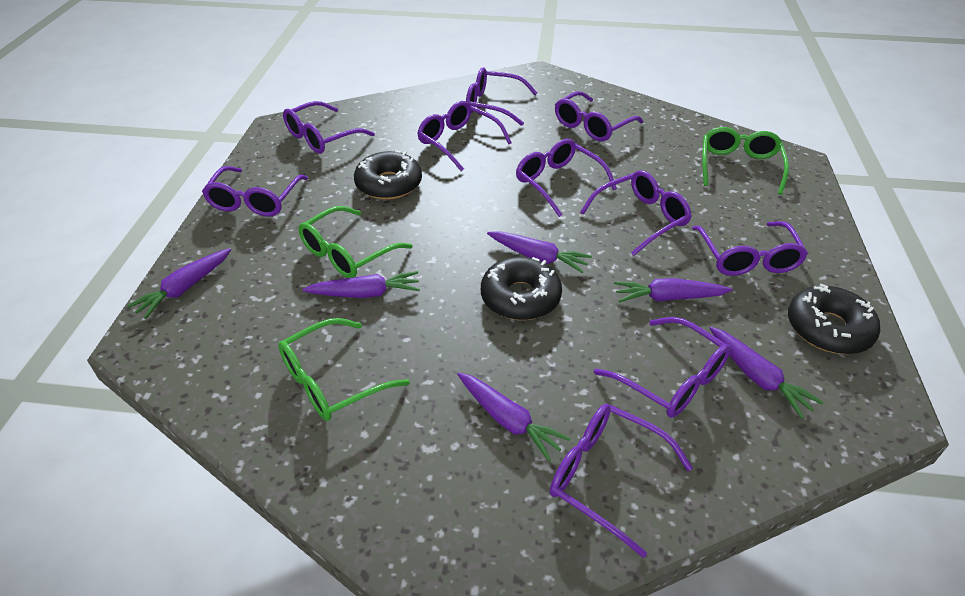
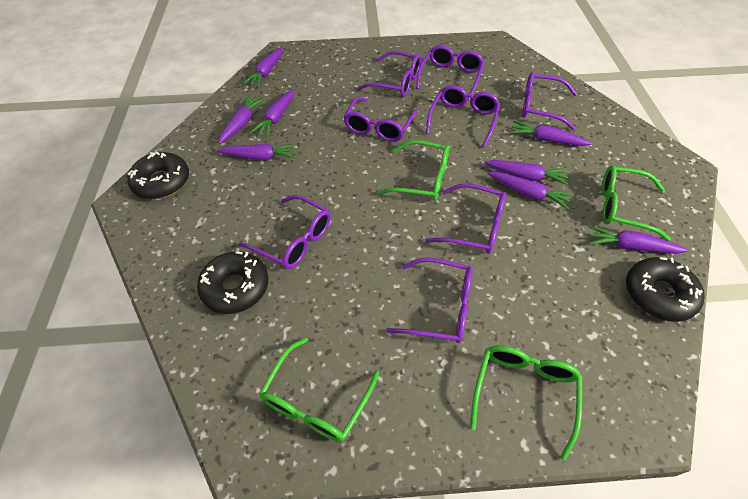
green glasses: 3 -> 4
purple carrot: 6 -> 8
purple glasses: 10 -> 8

